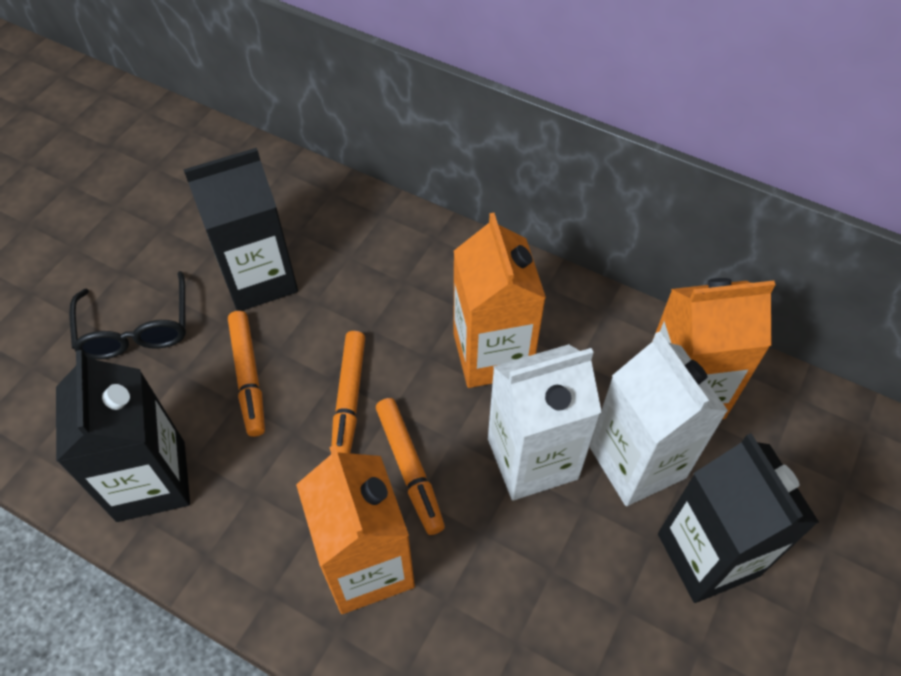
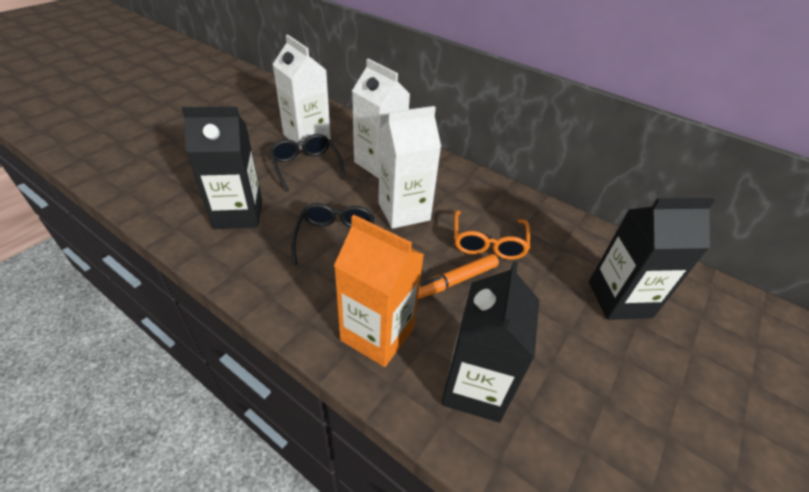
black glasses: 1 -> 2
orange carton: 3 -> 1
orange glasses: 0 -> 1
orange marker: 3 -> 1
white carton: 2 -> 3

